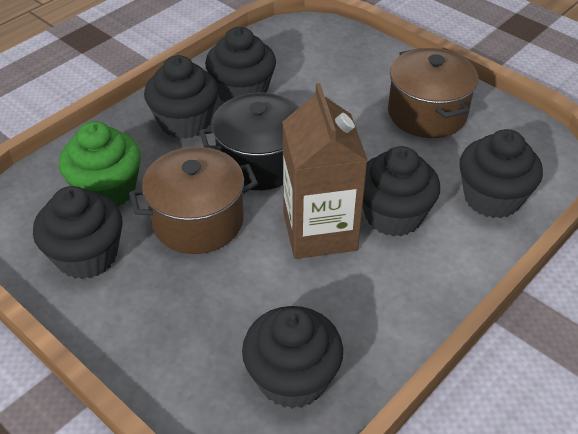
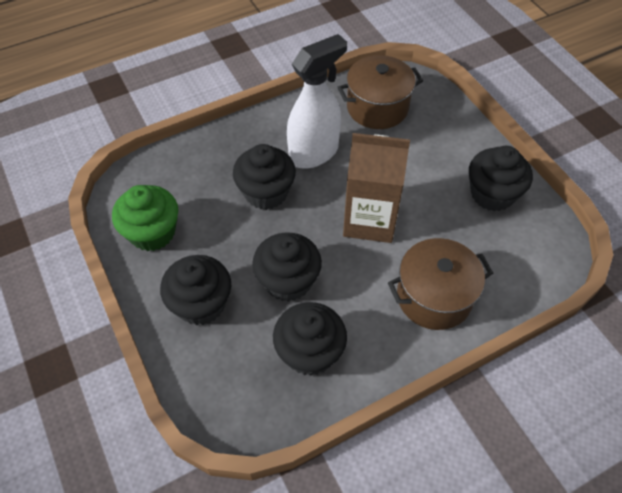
black cupcake: 6 -> 5
black pot: 1 -> 0
white spray bottle: 0 -> 1

